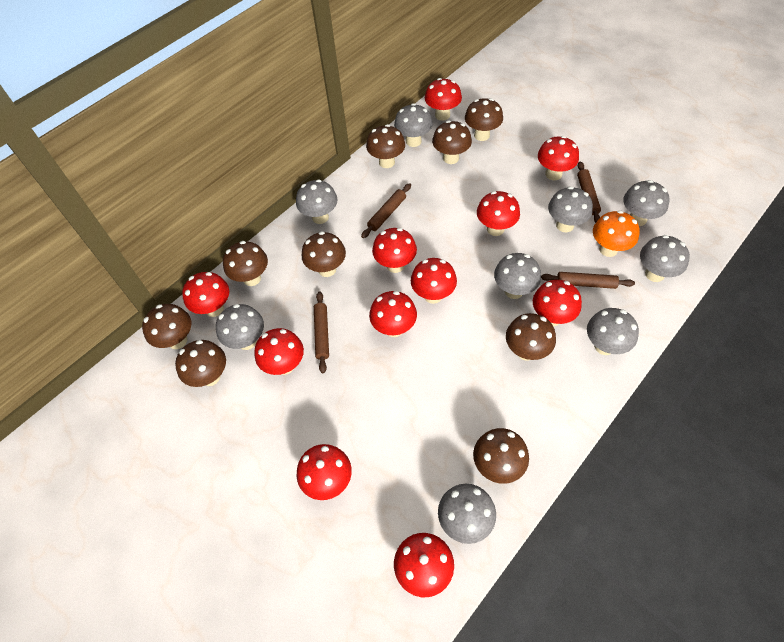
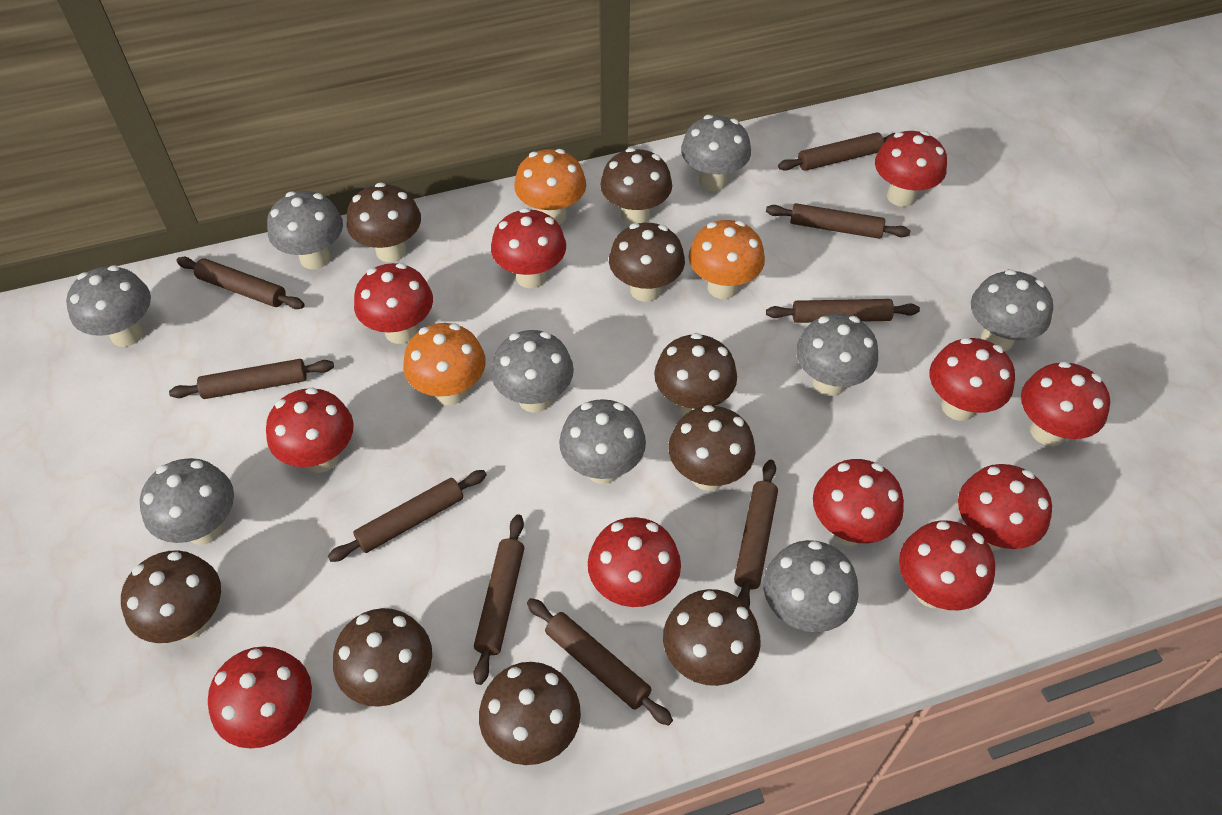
brown rolling pin: 4 -> 9
orange mushroom: 1 -> 3

